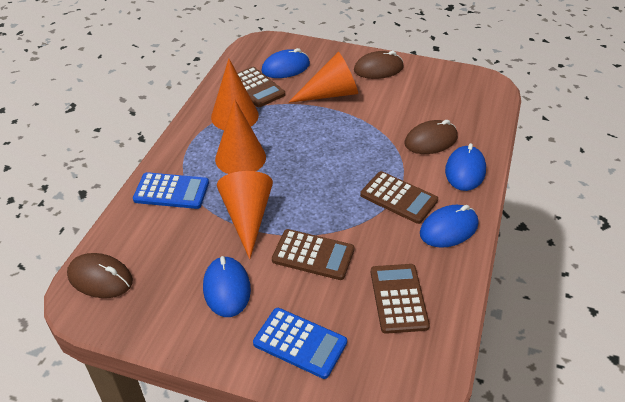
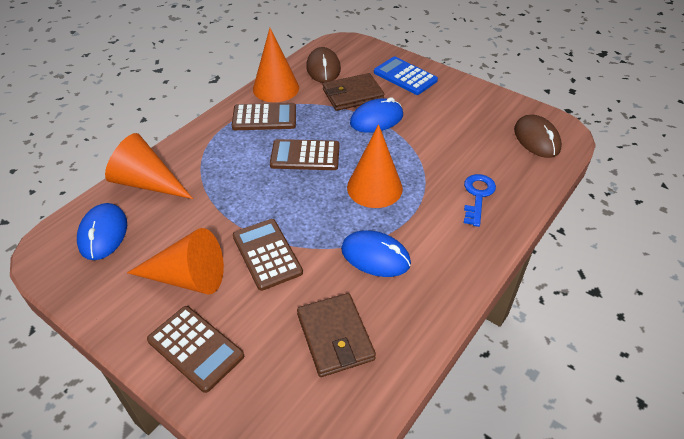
blue calculator: 2 -> 1
blue key: 0 -> 1
blue mouse: 4 -> 3
brown mouse: 3 -> 2
brown wallet: 0 -> 2

